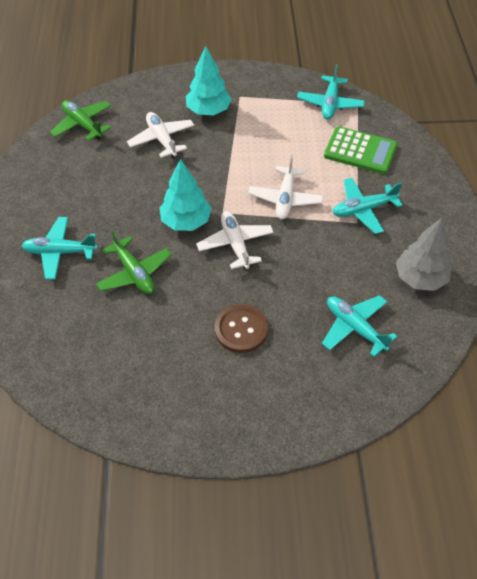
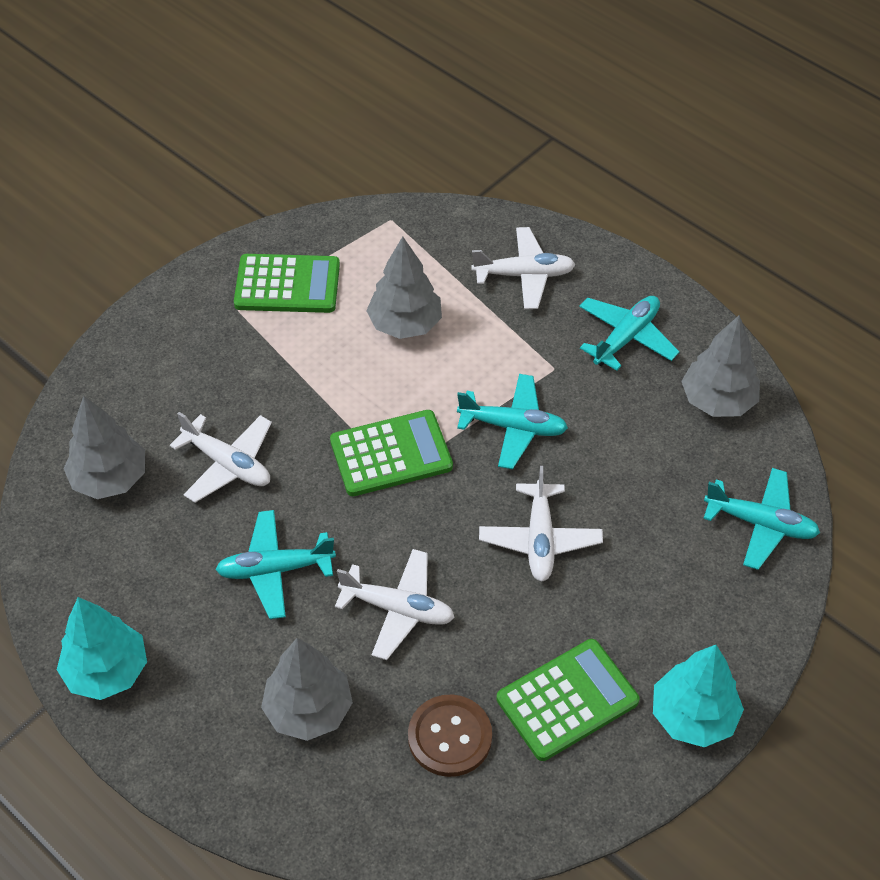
green calculator: 1 -> 3
green plane: 2 -> 0
grey tree: 1 -> 4
white plane: 3 -> 4

